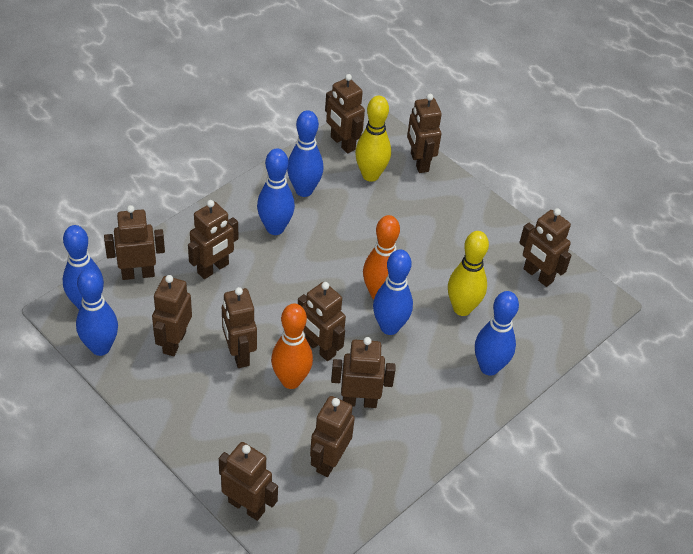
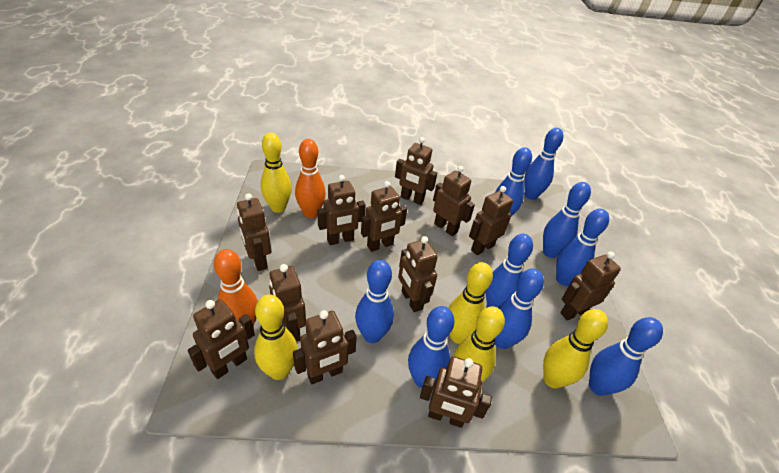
blue bowling pin: 6 -> 9
brown robot: 11 -> 12
yellow bowling pin: 2 -> 5

